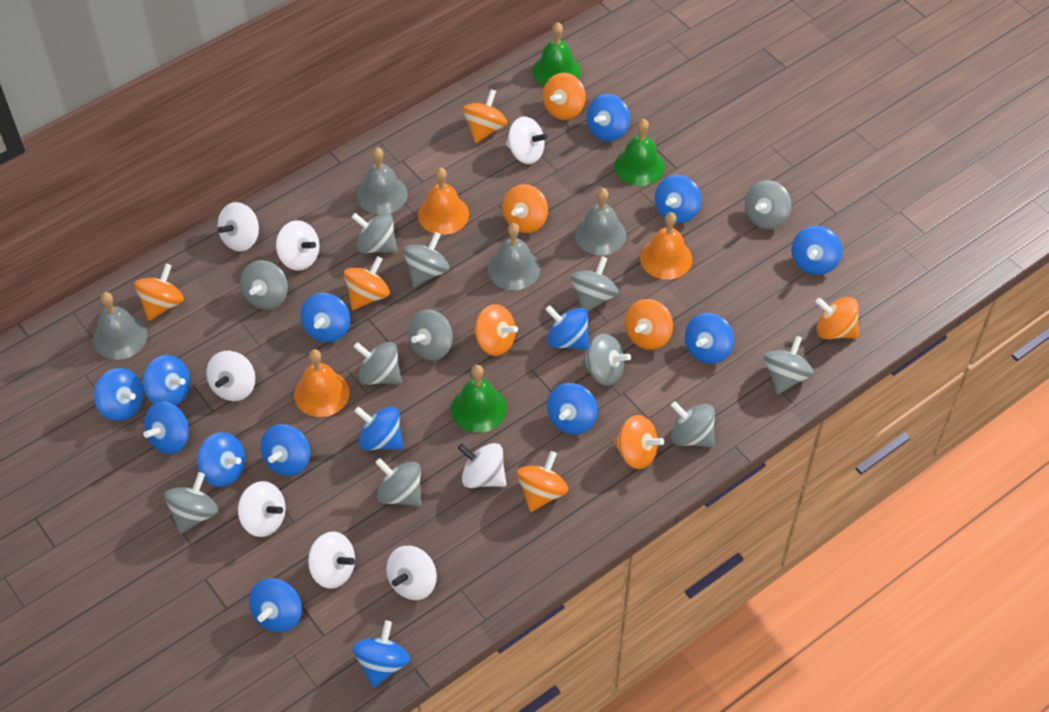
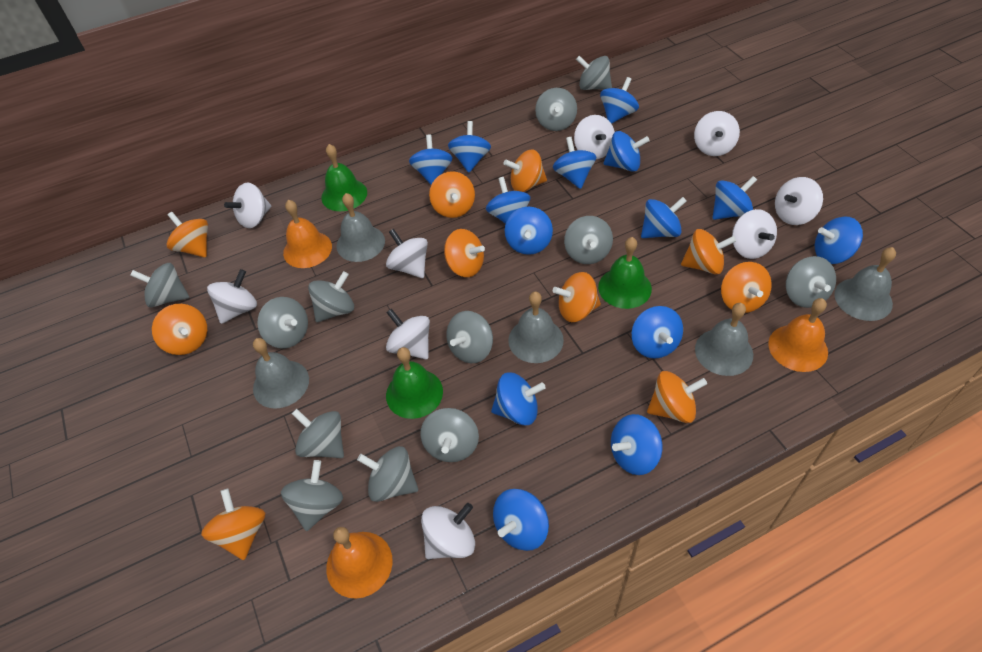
blue spinning top: 15 -> 14
grey bell: 4 -> 5
white spinning top: 8 -> 9

